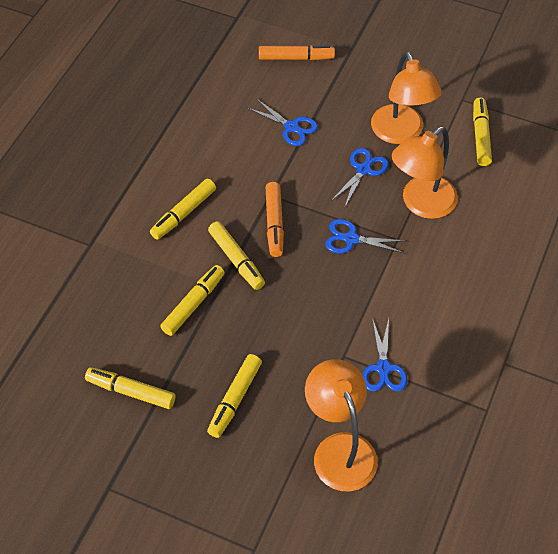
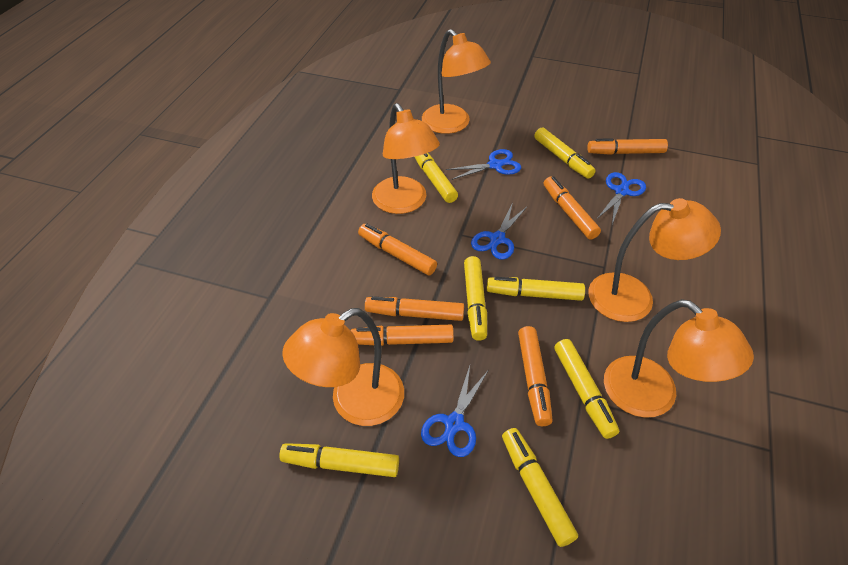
orange lamp: 3 -> 5
orange marker: 2 -> 6
yellow marker: 6 -> 7

